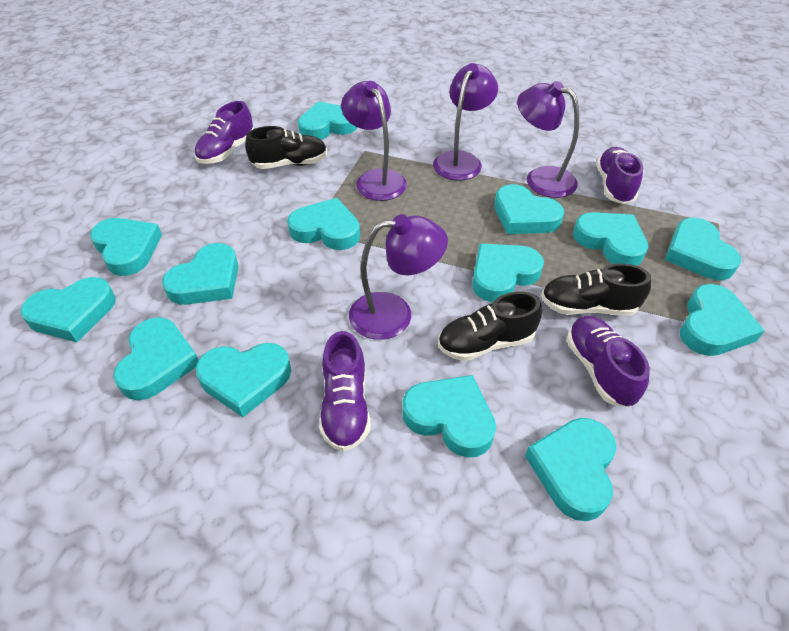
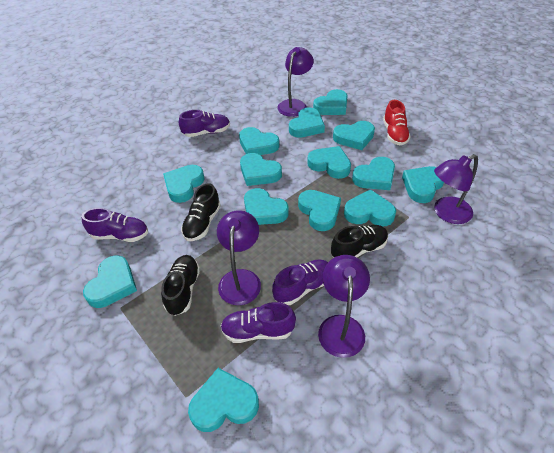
red shoe: 0 -> 1

